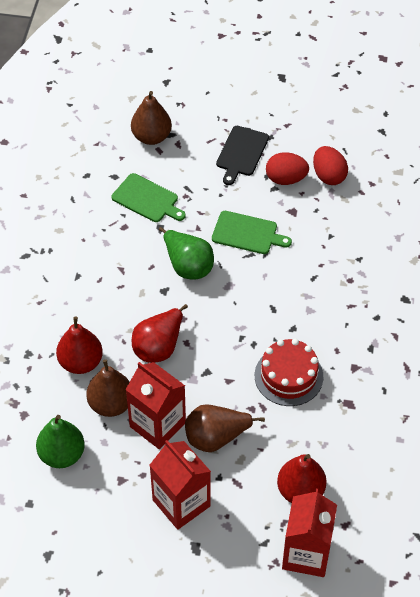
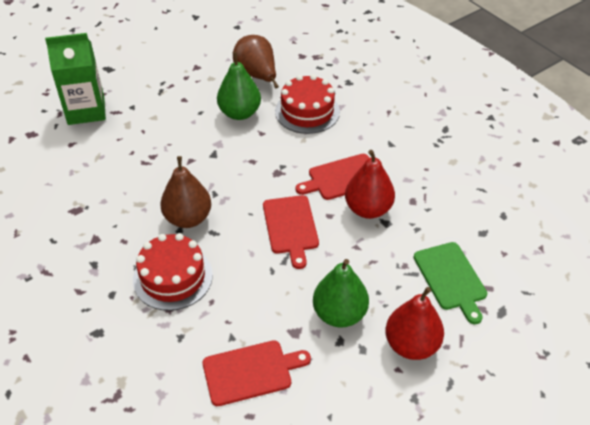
black cutting board: 1 -> 0
brown pear: 3 -> 2
green carton: 0 -> 1
green cutting board: 2 -> 1
red cake: 1 -> 2
red carton: 3 -> 0
red cutting board: 0 -> 3
red egg: 2 -> 0
red pear: 3 -> 2

